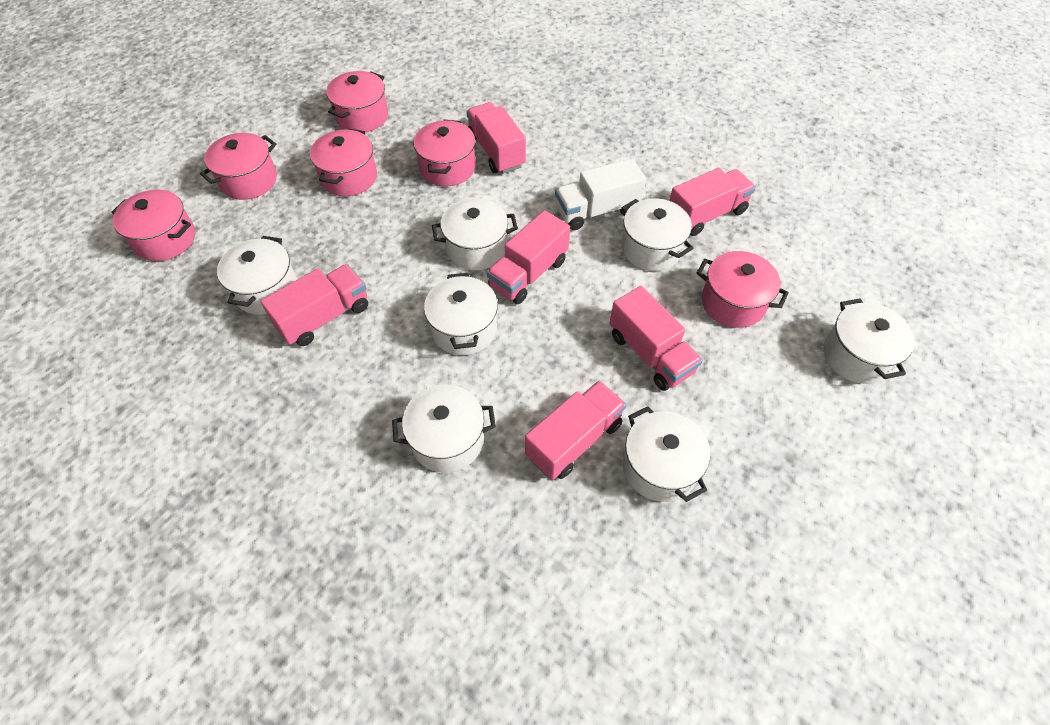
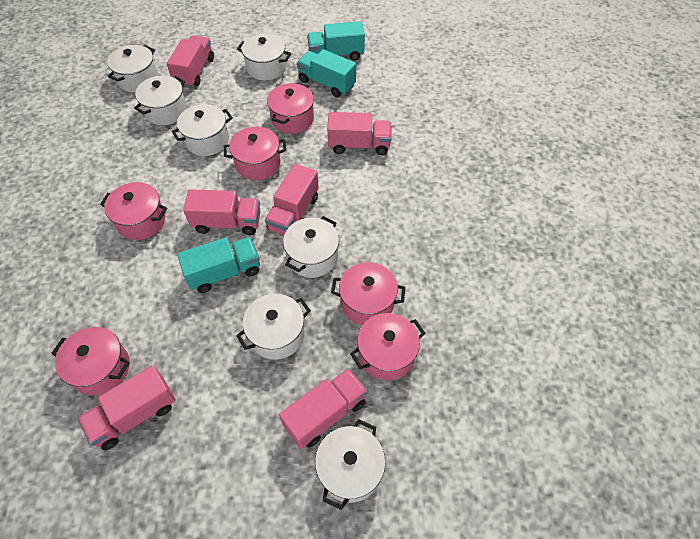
turquoise truck: 0 -> 3
white truck: 1 -> 0

